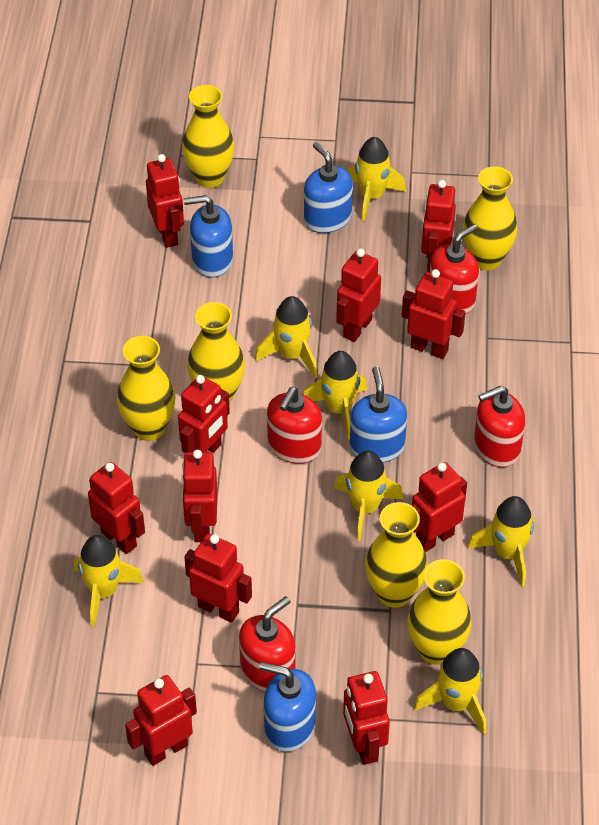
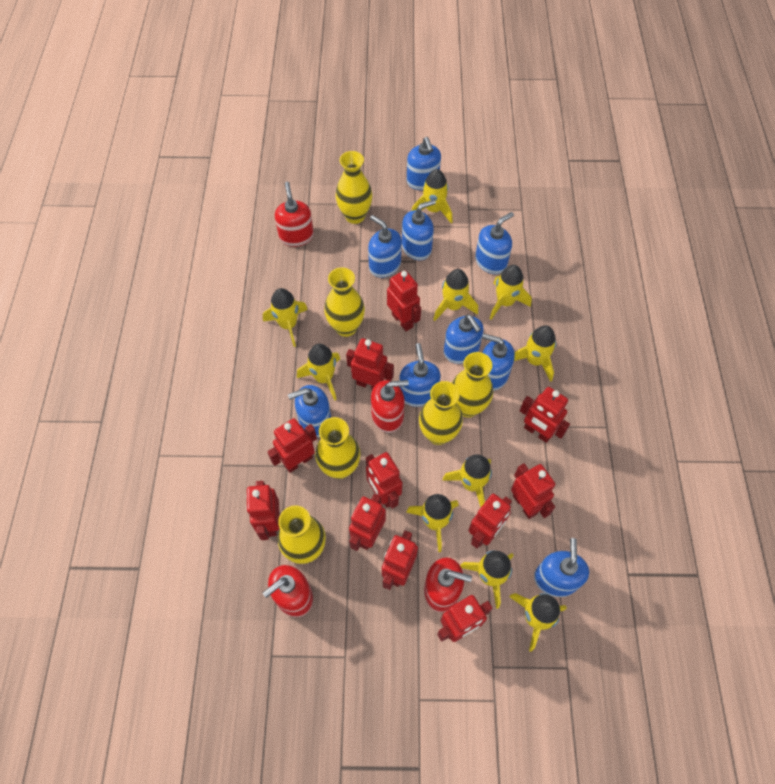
blue soap dispenser: 4 -> 9
yellow rocket: 7 -> 10

